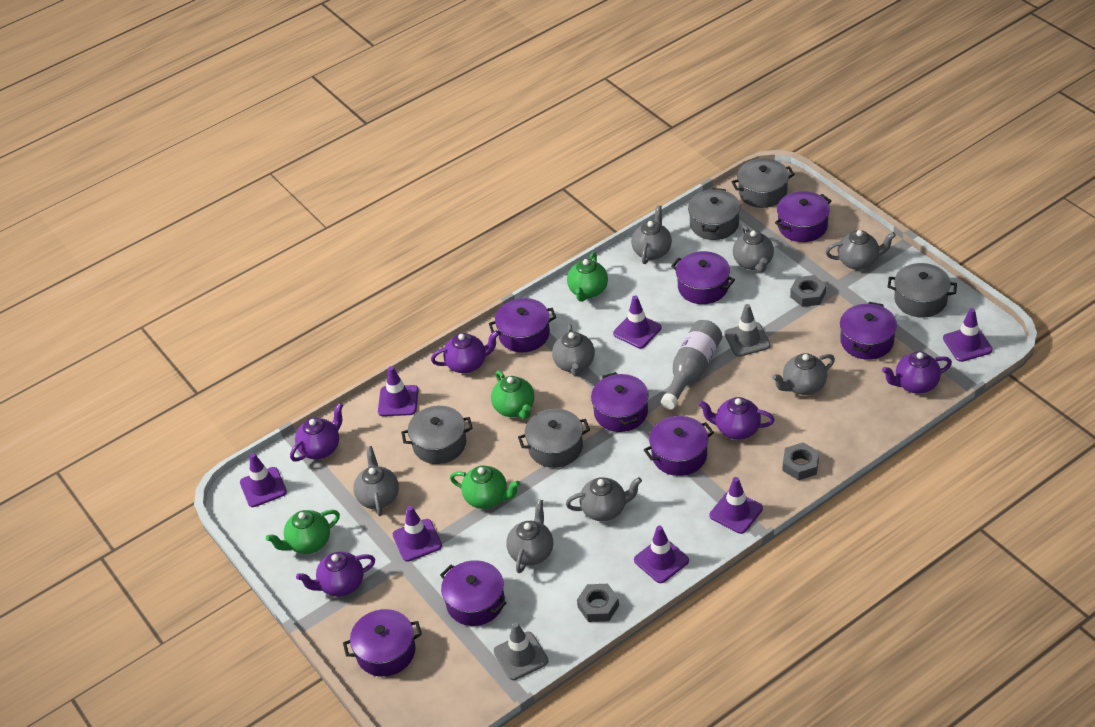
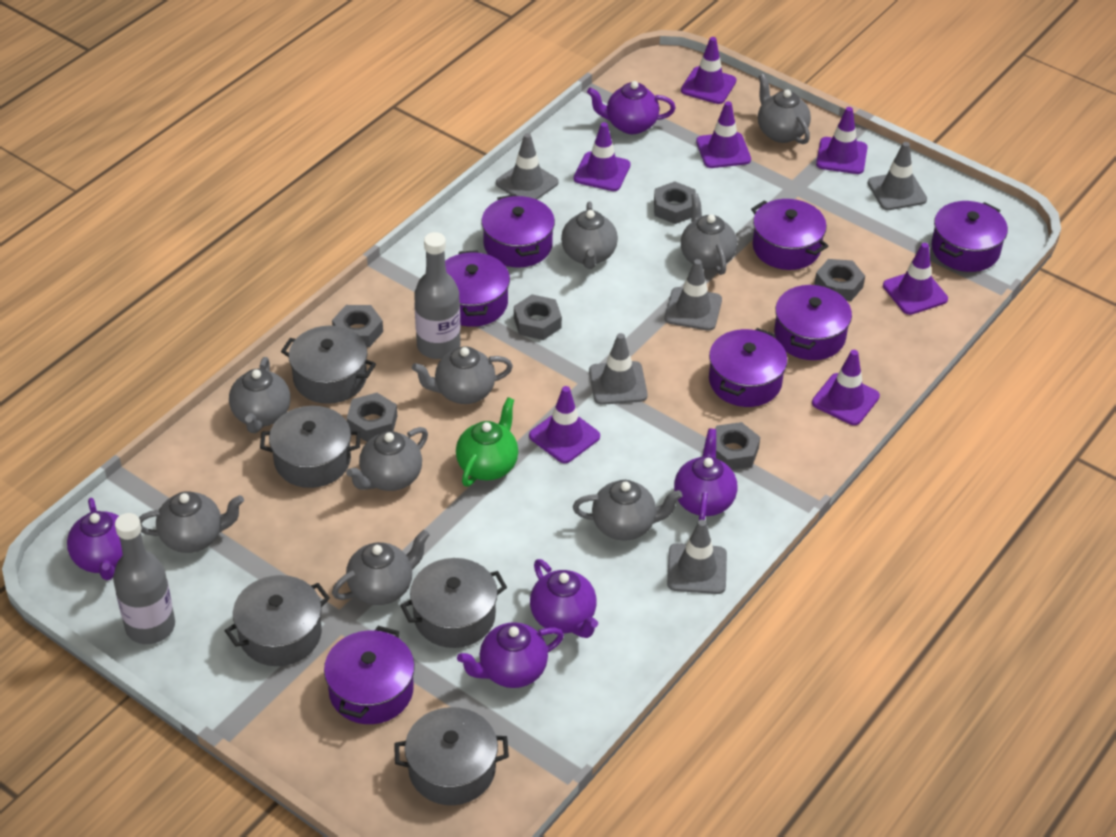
green teapot: 4 -> 1
grey bottle: 1 -> 2
grey nut: 3 -> 6
grey teapot: 8 -> 9
grey traffic cone: 2 -> 5
purple pot: 8 -> 7

